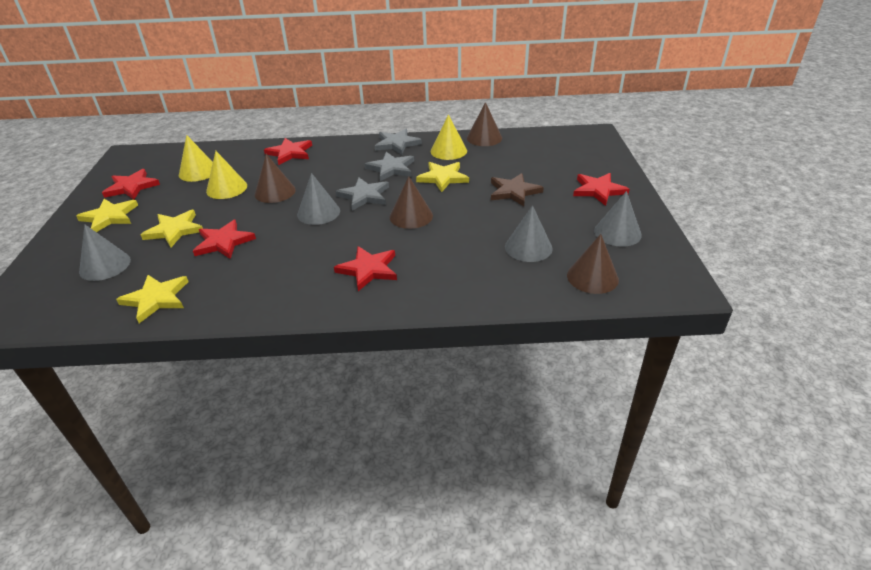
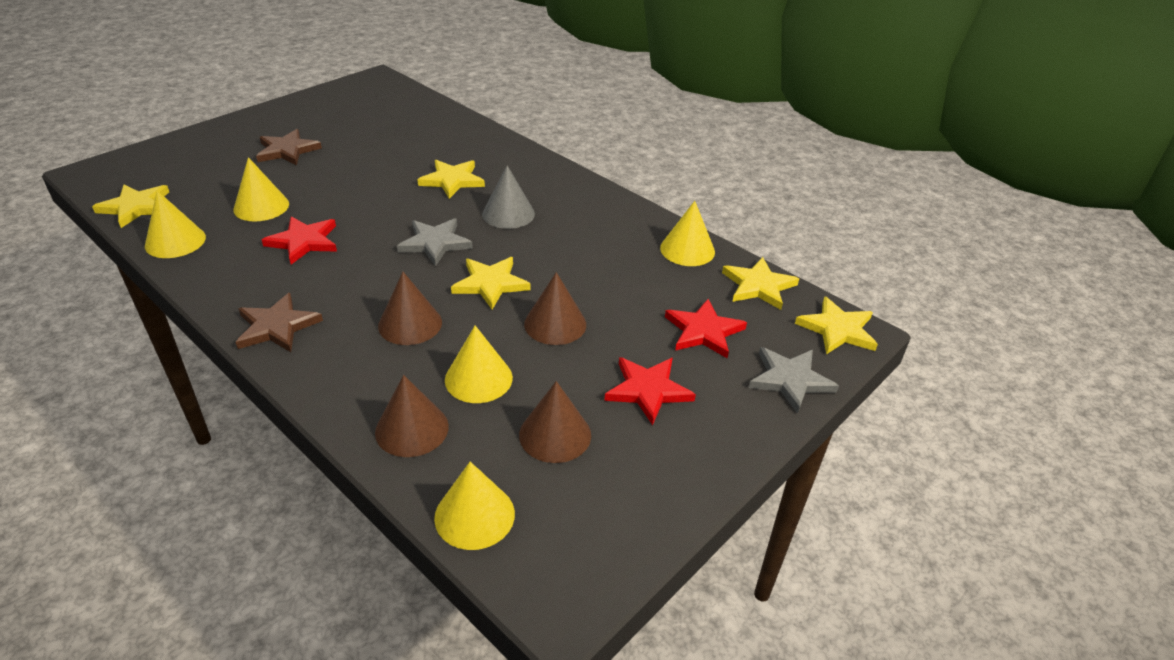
brown star: 1 -> 2
grey cone: 4 -> 1
grey star: 3 -> 2
red star: 5 -> 3
yellow cone: 3 -> 5
yellow star: 4 -> 5

